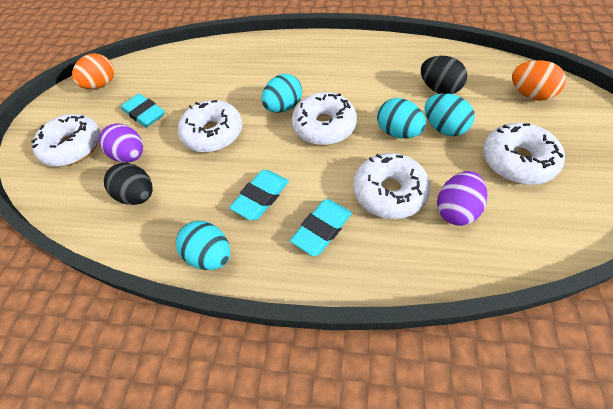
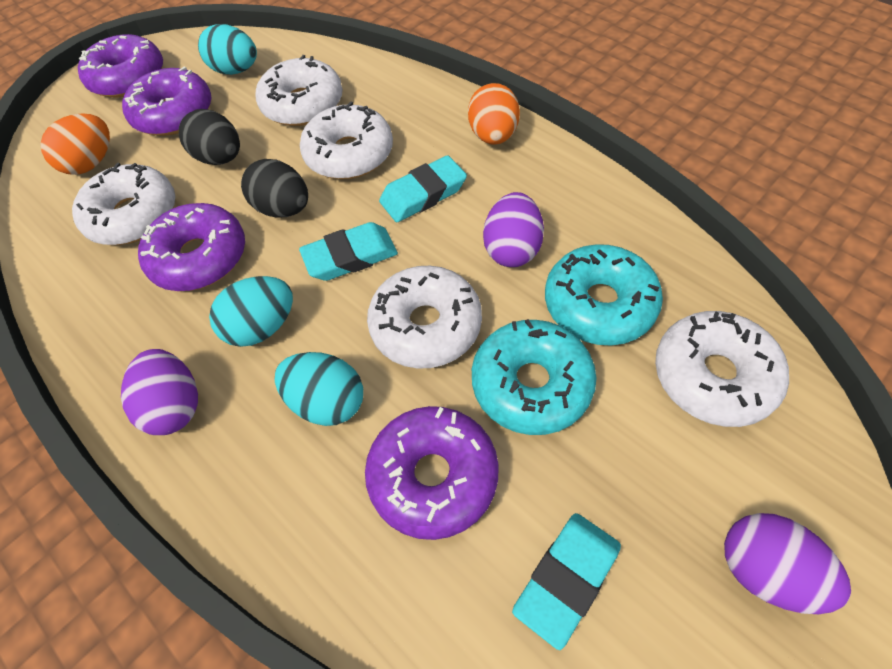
purple donut: 0 -> 4
purple egg: 2 -> 3
turquoise donut: 0 -> 2
turquoise egg: 4 -> 3

